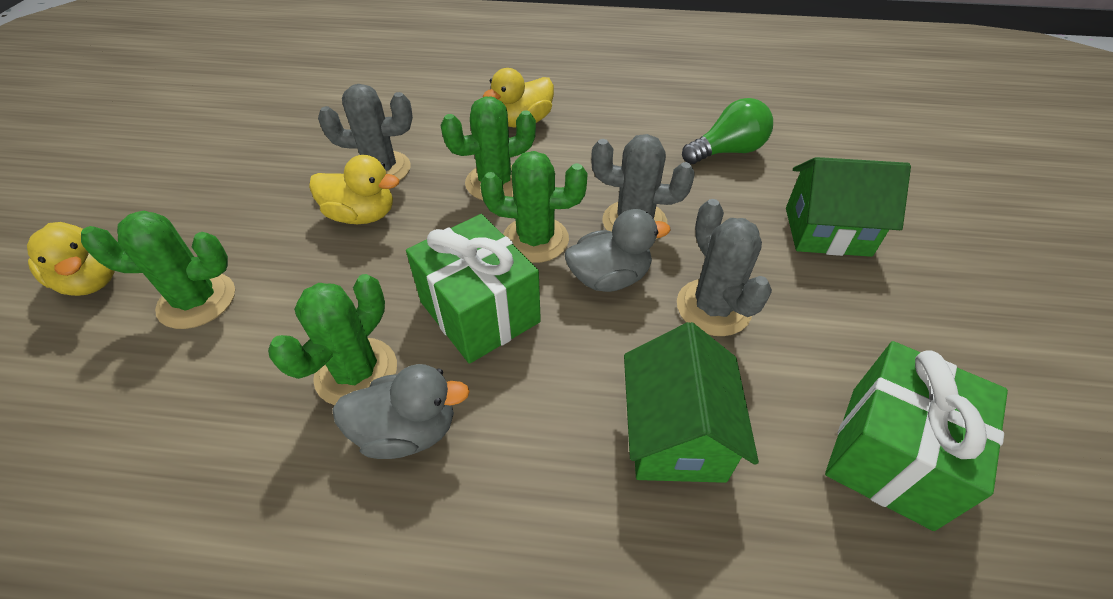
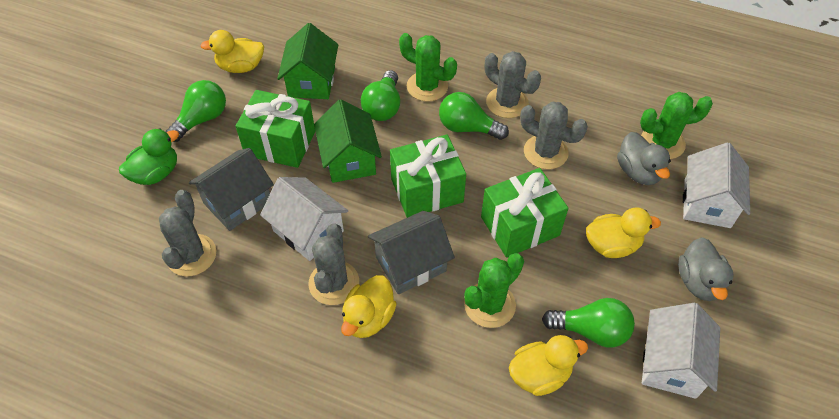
green cactus: 4 -> 3
green duck: 0 -> 1
green gift: 2 -> 3
green light bulb: 1 -> 4
grey cactus: 3 -> 4
grey house: 0 -> 2
white house: 0 -> 3
yellow duck: 3 -> 4

